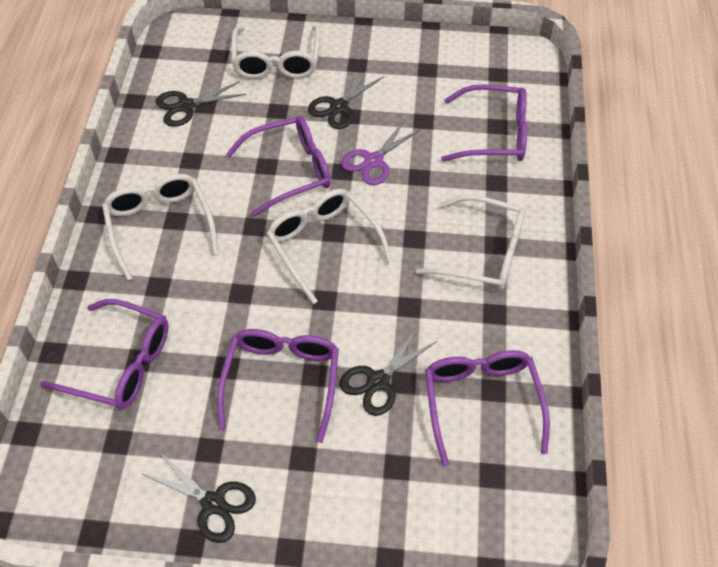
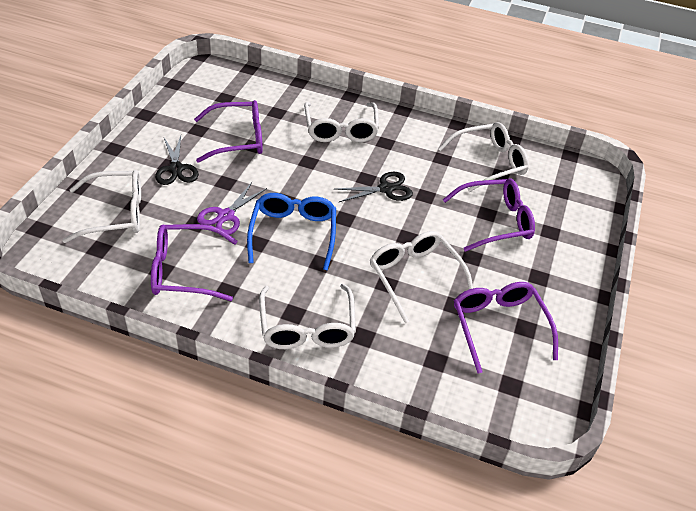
black scissors: 4 -> 2
blue glasses: 0 -> 1
purple glasses: 5 -> 4
white glasses: 4 -> 5

